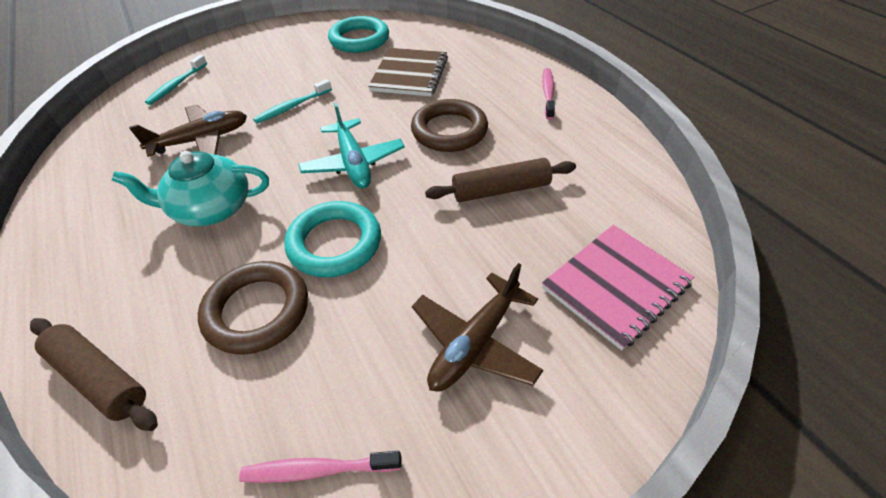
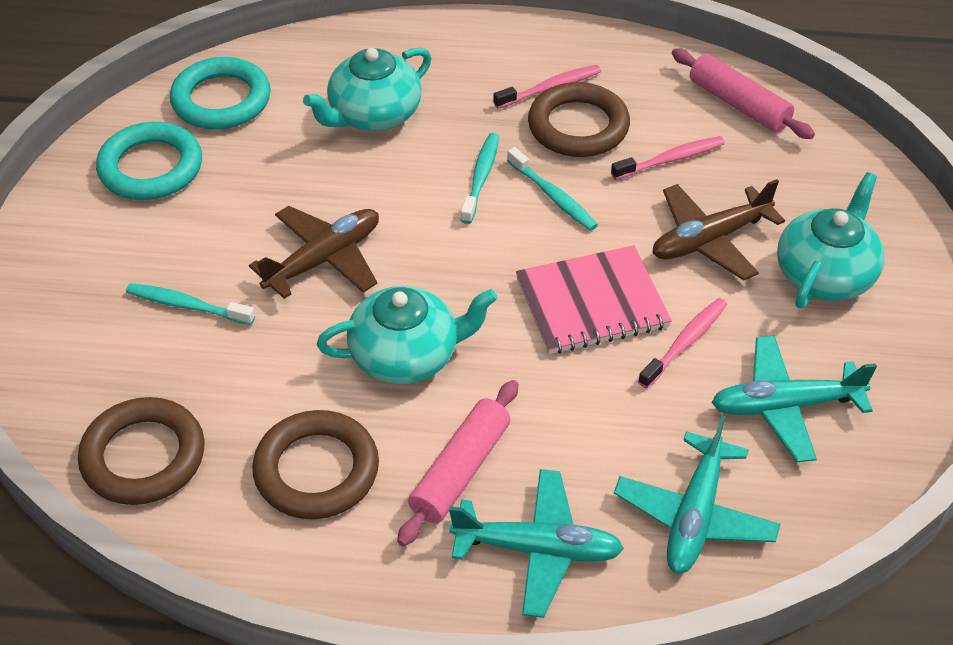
brown notebook: 1 -> 0
brown ring: 2 -> 3
brown rolling pin: 2 -> 0
pink rolling pin: 0 -> 2
pink toothbrush: 2 -> 3
turquoise plane: 1 -> 3
turquoise teapot: 1 -> 3
turquoise toothbrush: 2 -> 3

